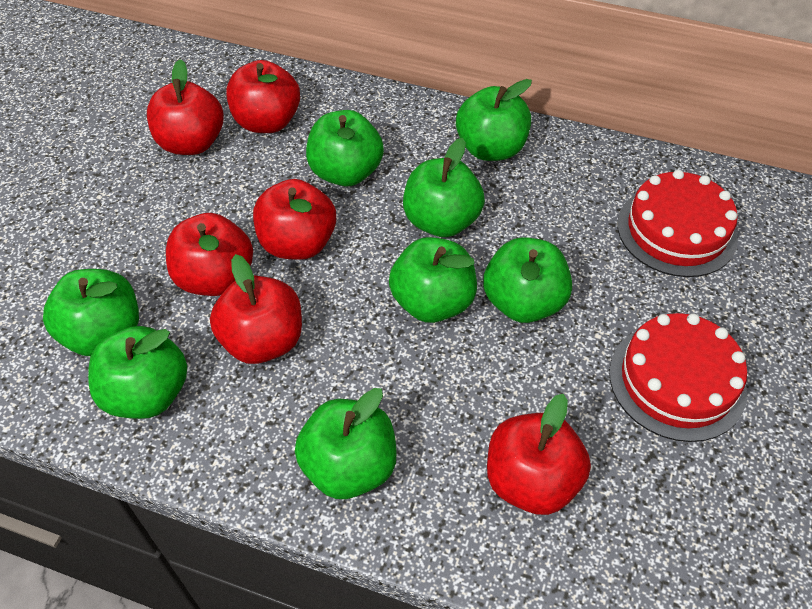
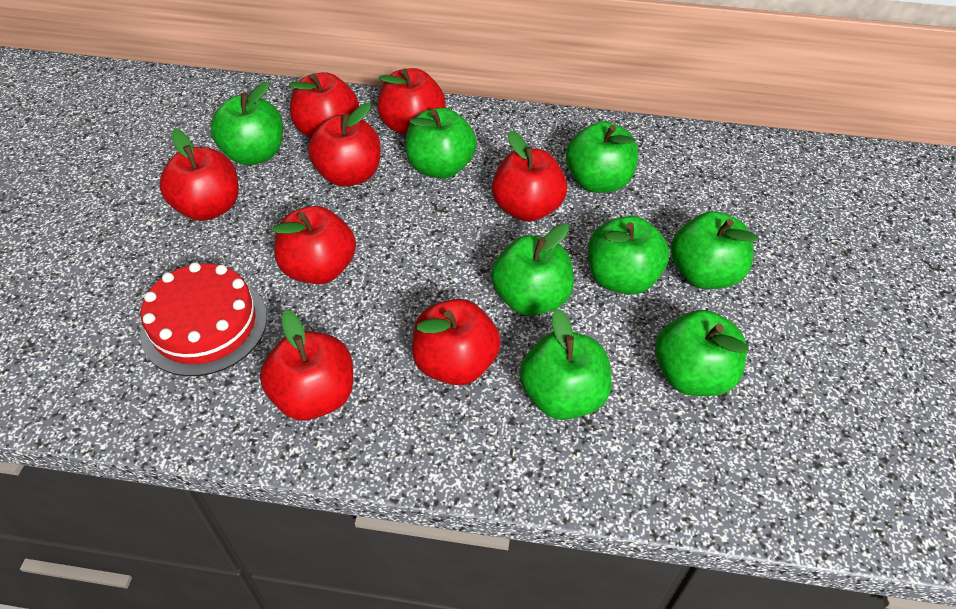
red apple: 6 -> 8
red cake: 2 -> 1

